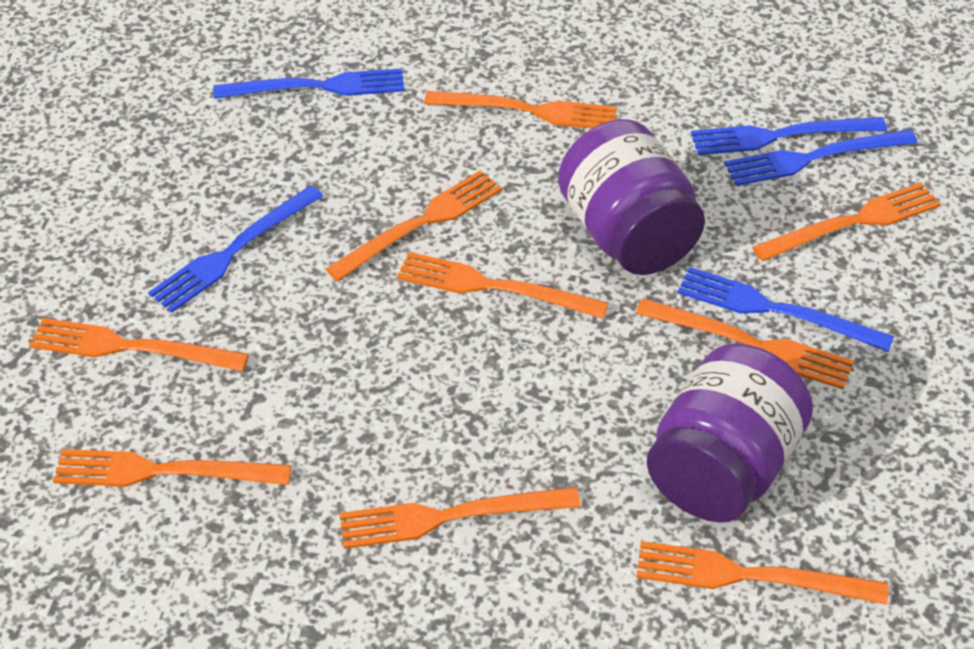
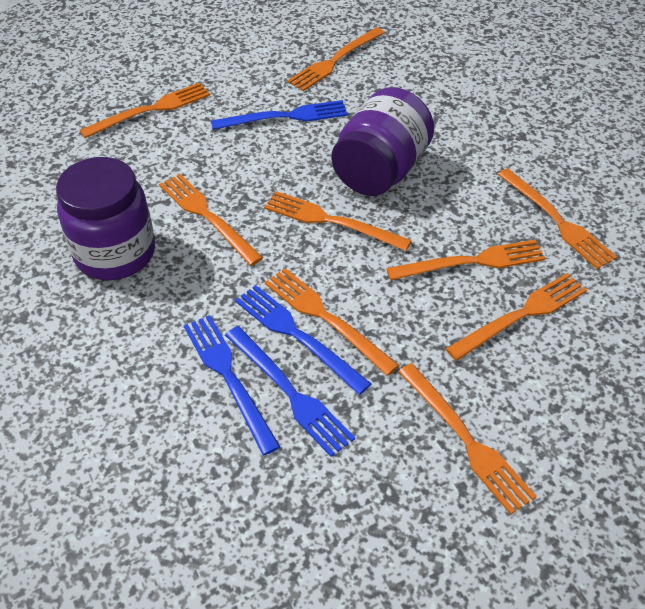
blue fork: 5 -> 4

